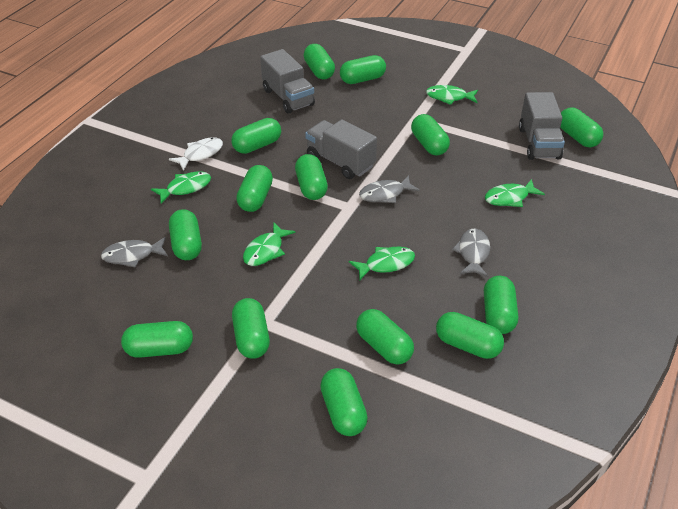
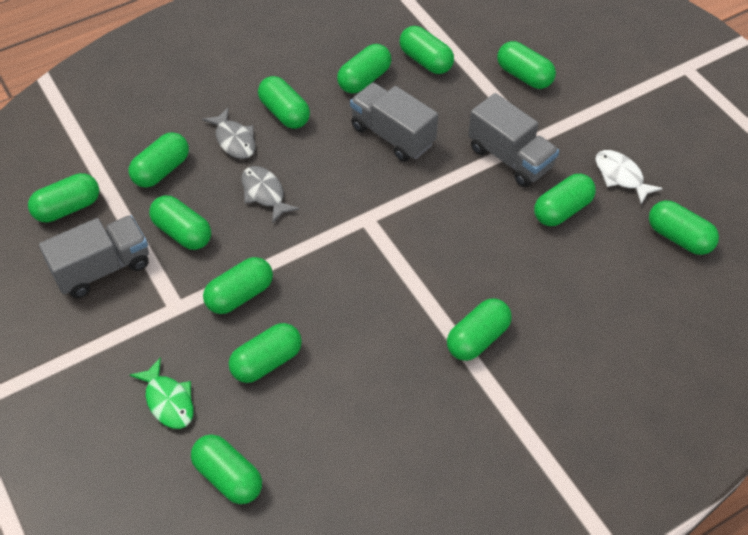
green capsule: 14 -> 13
green fish: 5 -> 1
grey fish: 3 -> 2

